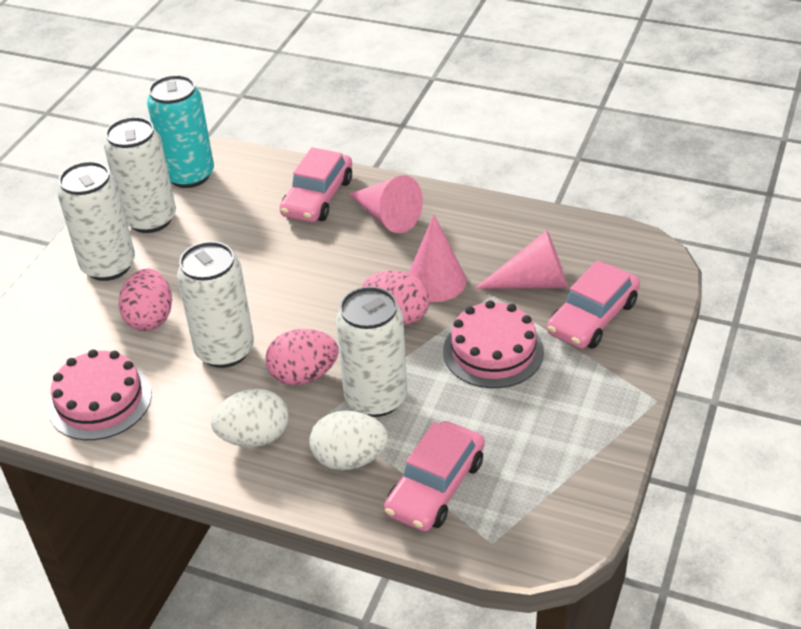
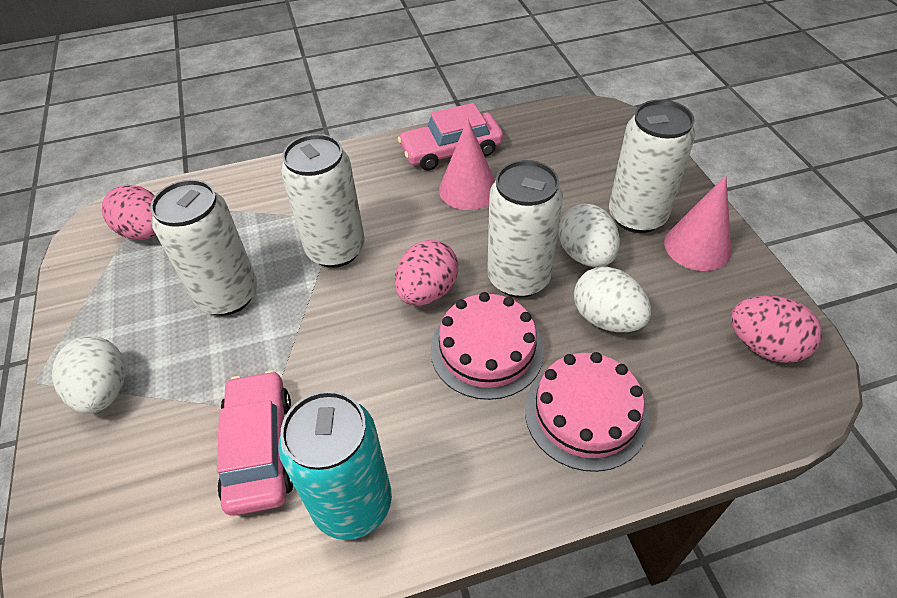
pink car: 3 -> 2
pink cone: 3 -> 2
white egg: 2 -> 3

